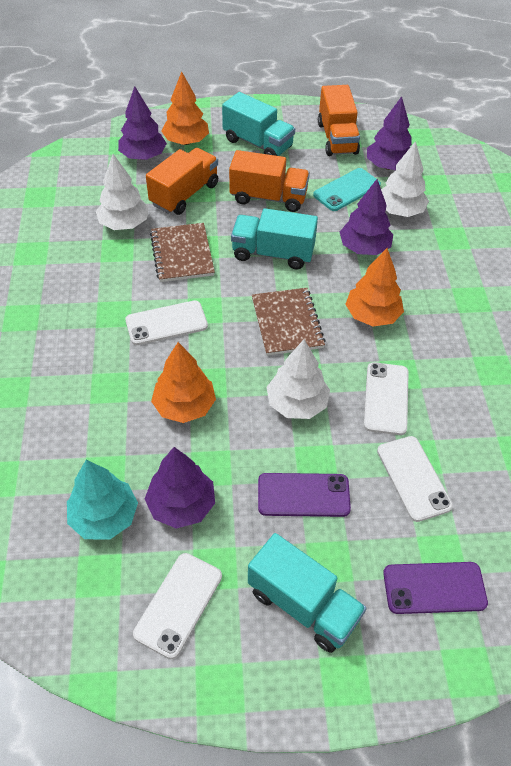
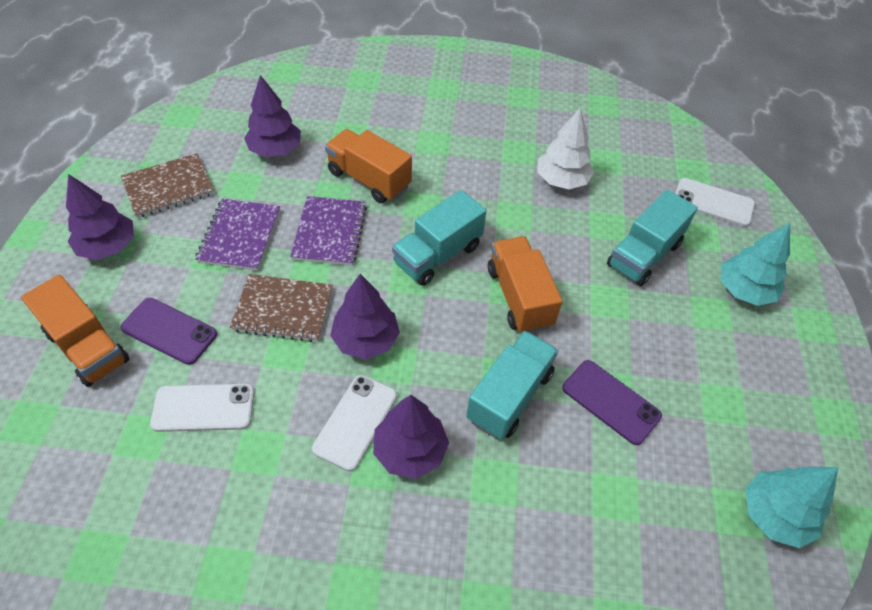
orange tree: 3 -> 0
purple notebook: 0 -> 2
turquoise phone: 1 -> 0
turquoise tree: 1 -> 2
white phone: 4 -> 3
white tree: 3 -> 1

